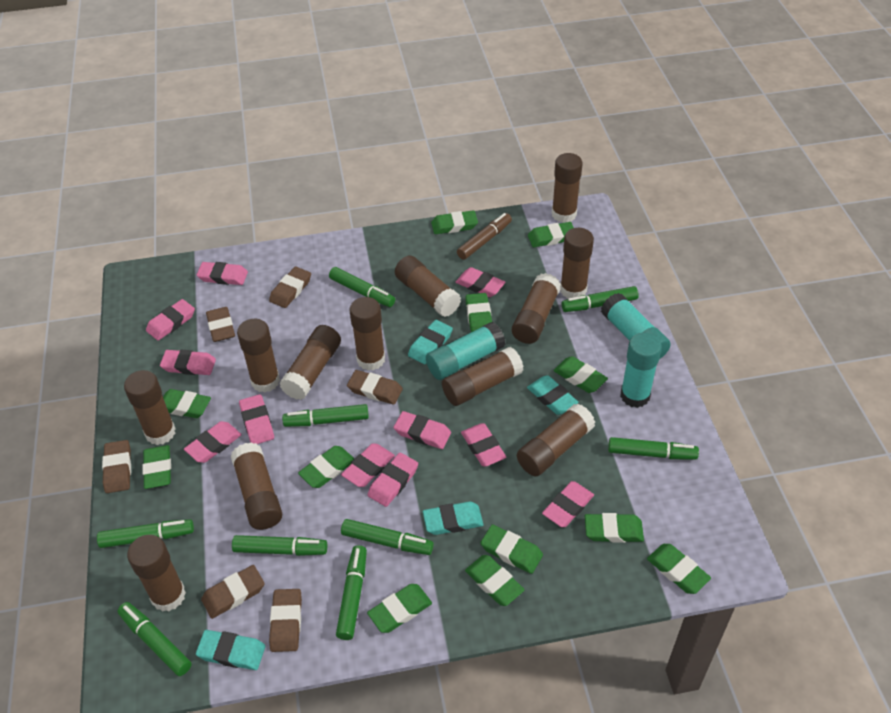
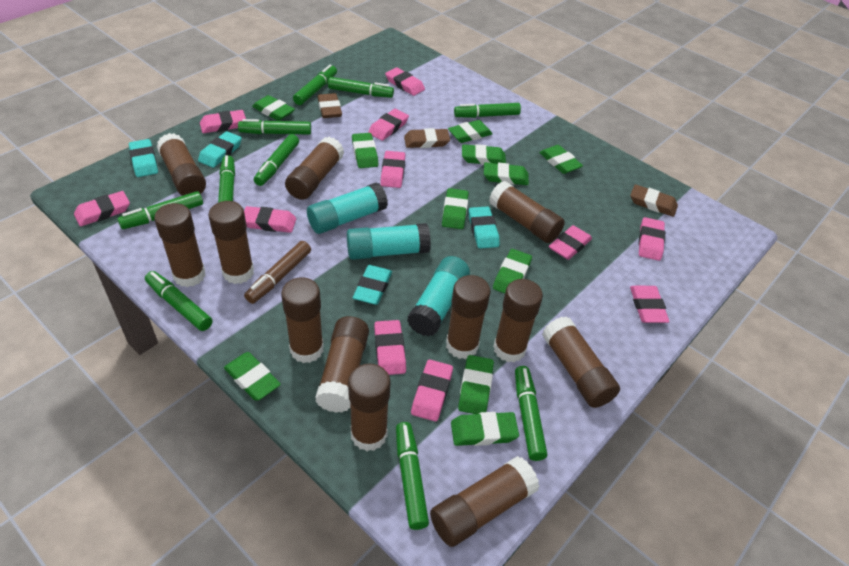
brown eraser: 6 -> 3
green eraser: 12 -> 11
green marker: 9 -> 10

